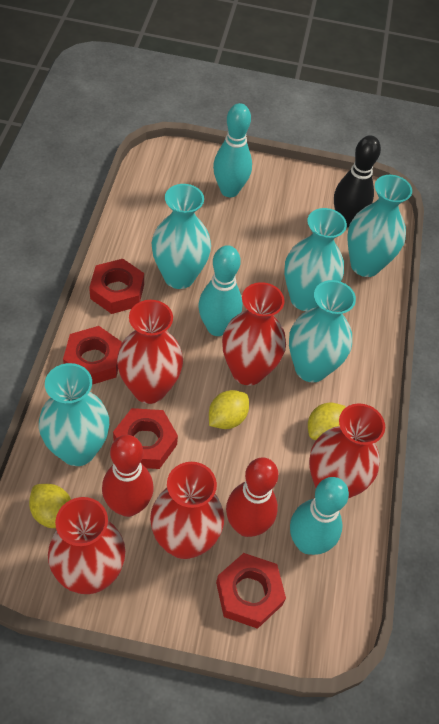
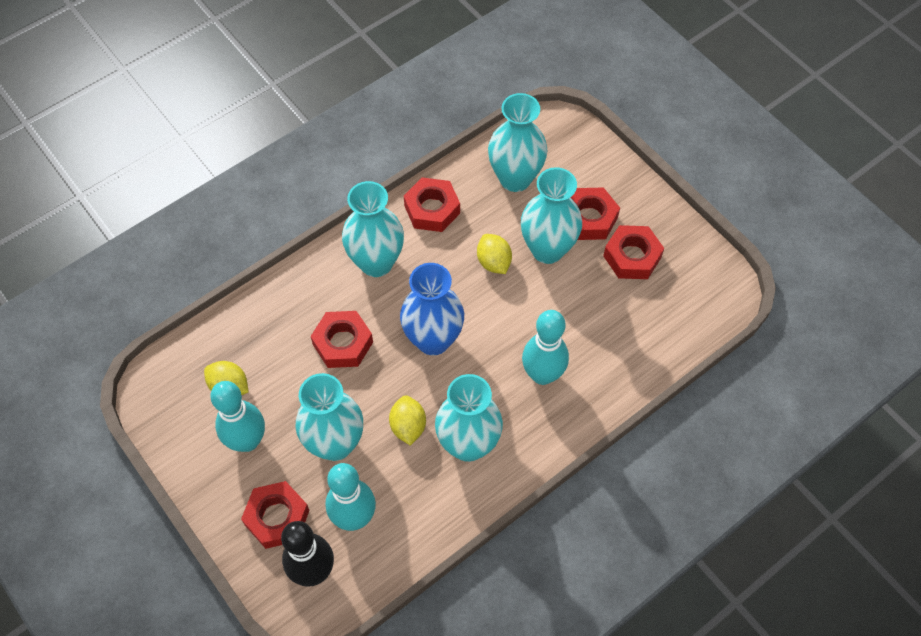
blue vase: 0 -> 1
red bowling pin: 2 -> 0
red nut: 4 -> 5
red vase: 5 -> 0

